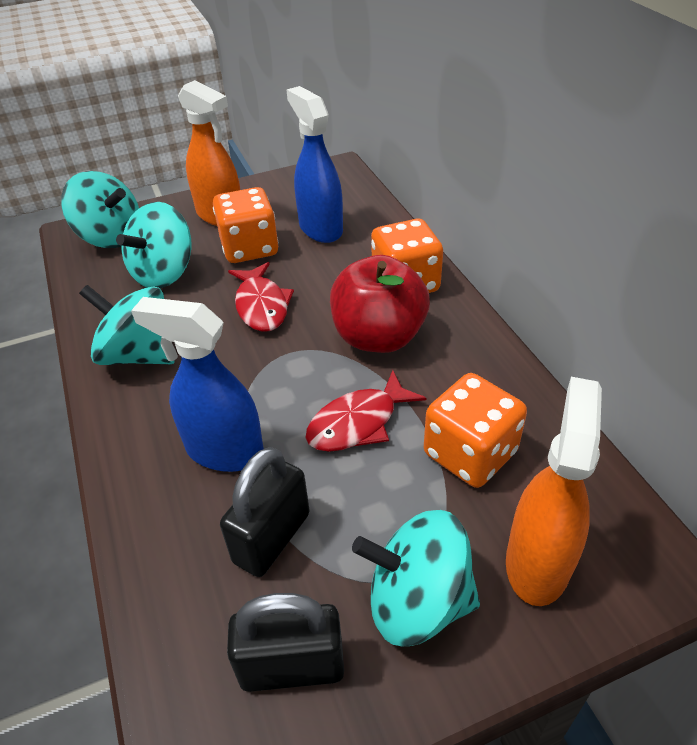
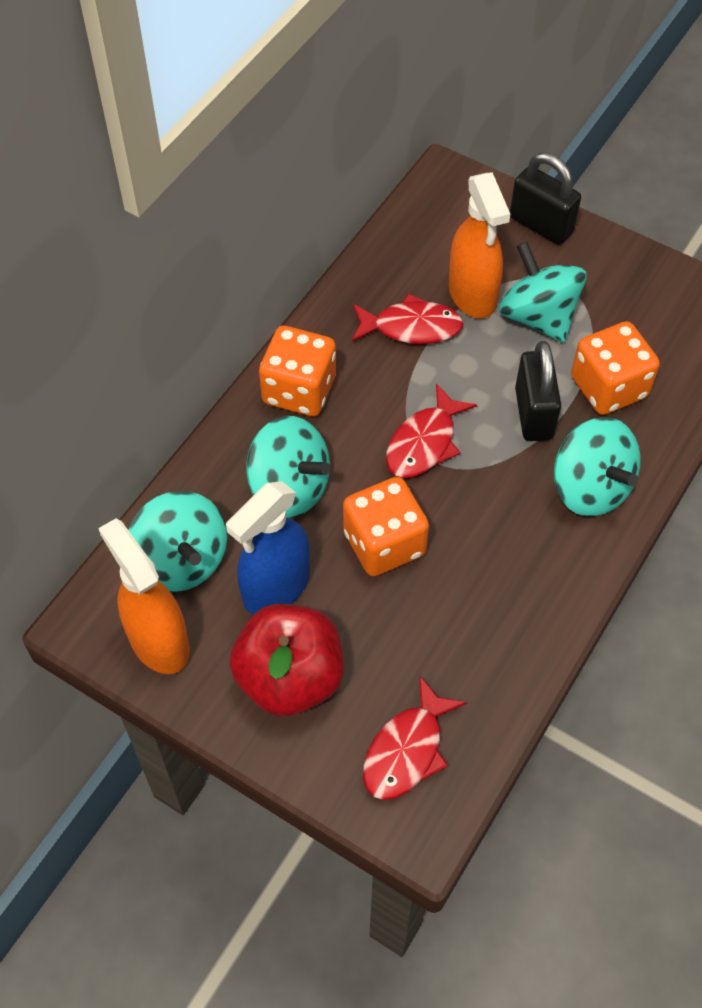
blue spray bottle: 2 -> 1
red fish: 2 -> 3

